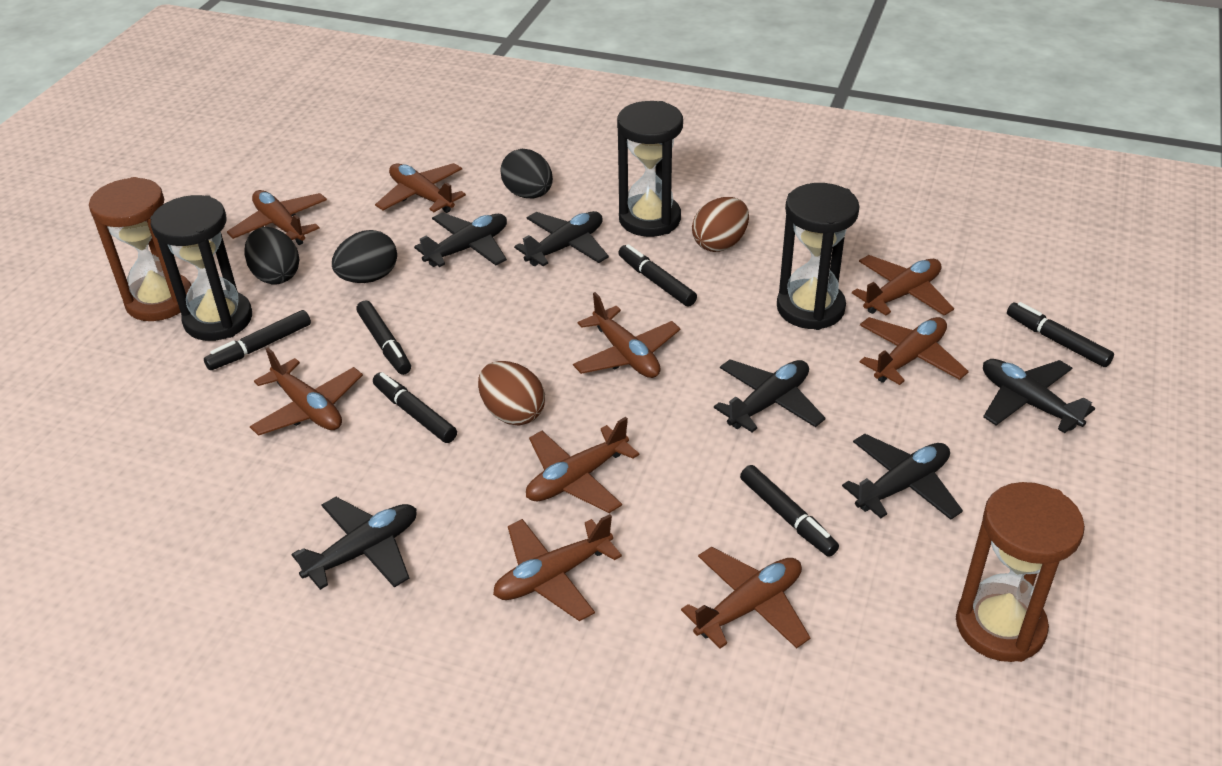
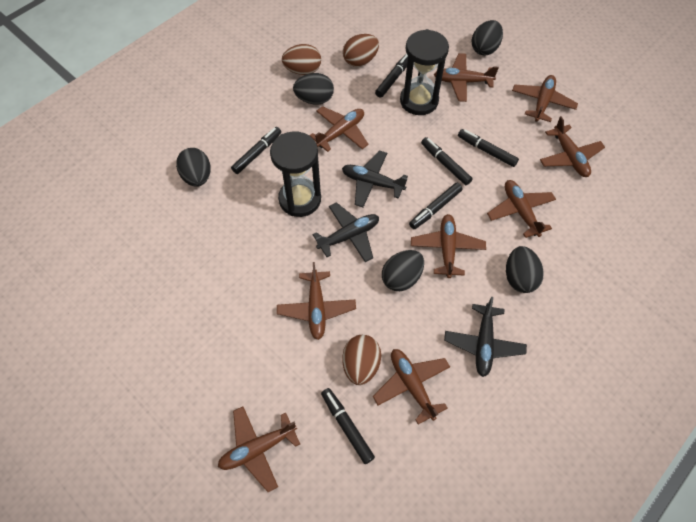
black egg: 3 -> 5
black hourglass: 3 -> 2
black plane: 6 -> 3
brown egg: 2 -> 3
brown hourglass: 2 -> 0

